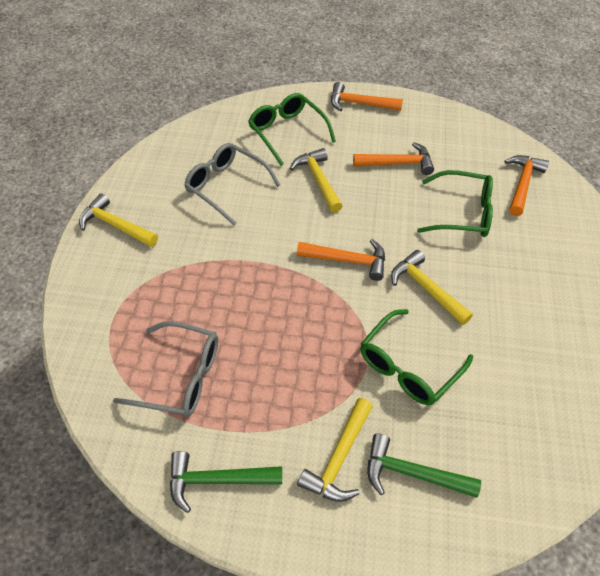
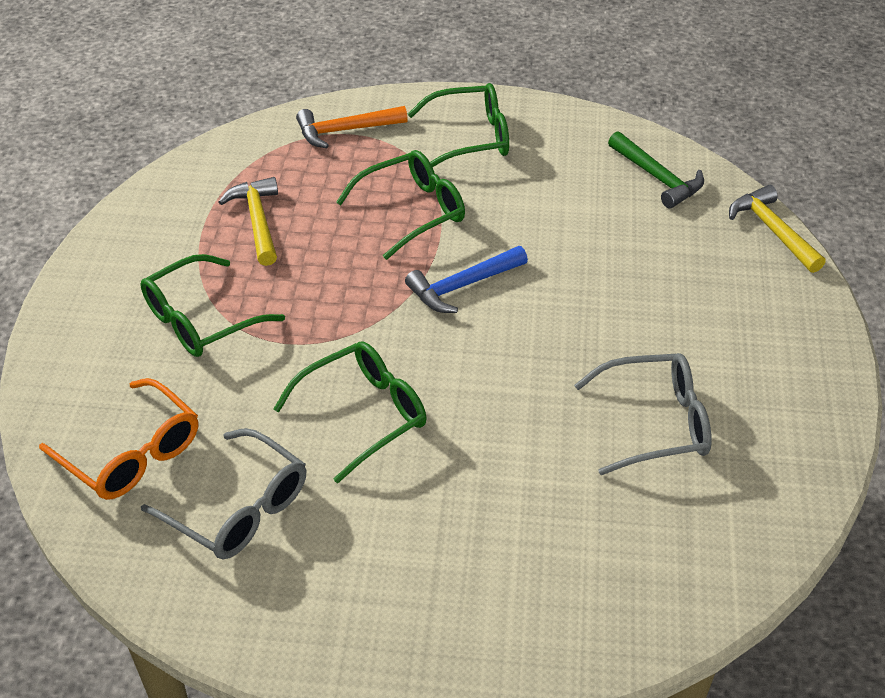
blue hammer: 0 -> 1
green glasses: 3 -> 4
green hammer: 2 -> 1
orange glasses: 0 -> 1
orange hammer: 4 -> 1
yellow hammer: 4 -> 2

